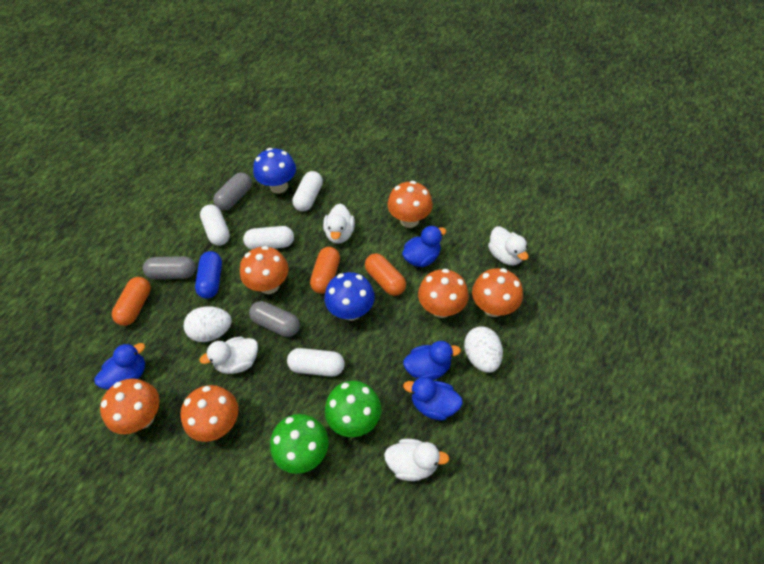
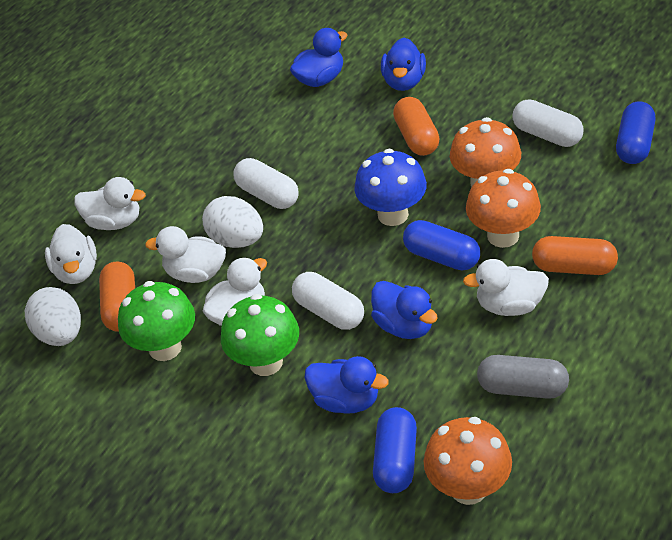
blue capsule: 1 -> 3
blue mushroom: 2 -> 1
grey capsule: 3 -> 1
orange mushroom: 6 -> 3
white capsule: 4 -> 3
white duck: 4 -> 5

